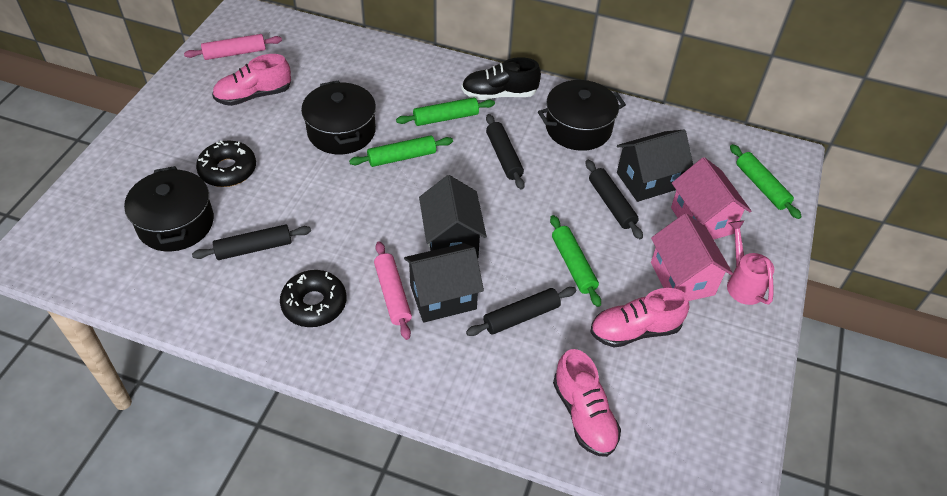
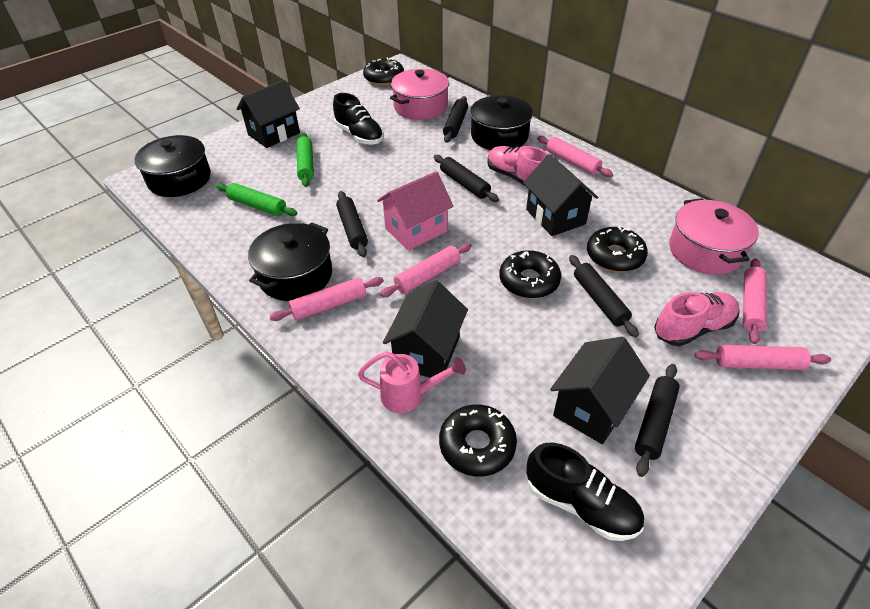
black donut: 2 -> 4
black house: 3 -> 4
black rolling pin: 4 -> 5
black shoe: 1 -> 2
green rolling pin: 4 -> 2
pink house: 2 -> 1
pink pot: 0 -> 2
pink rolling pin: 2 -> 5
pink shoe: 3 -> 2

